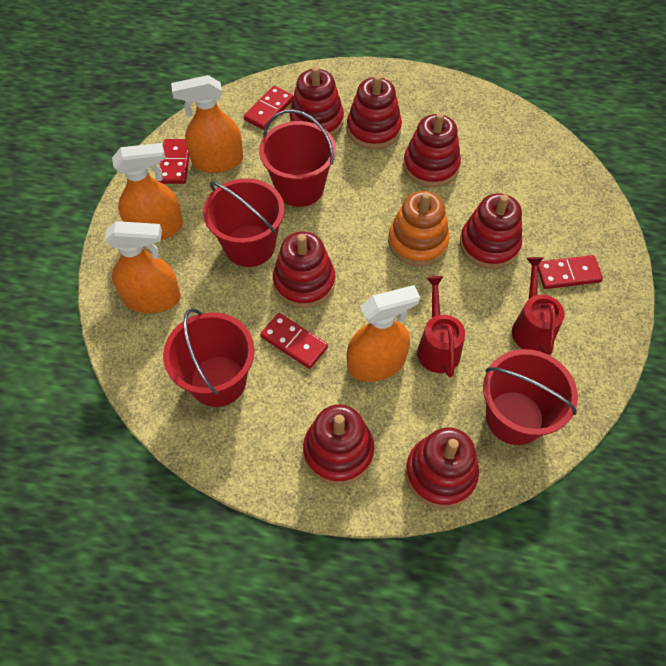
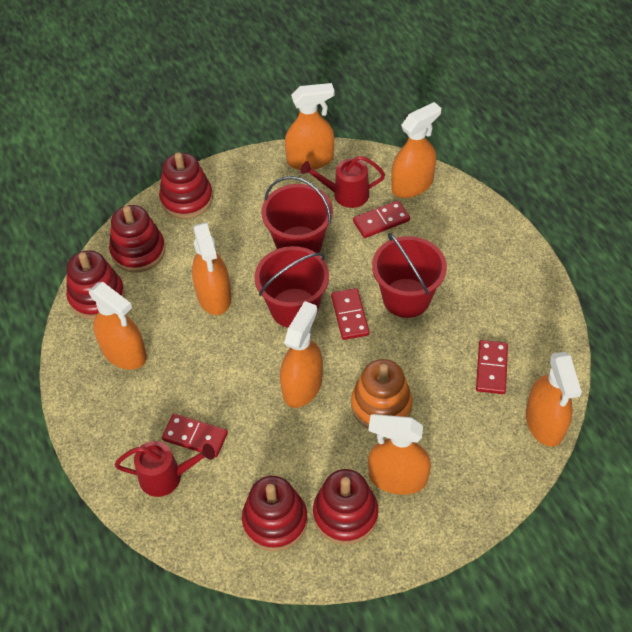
orange spray bottle: 4 -> 7
red bucket: 4 -> 3
red stacking toy: 7 -> 5

